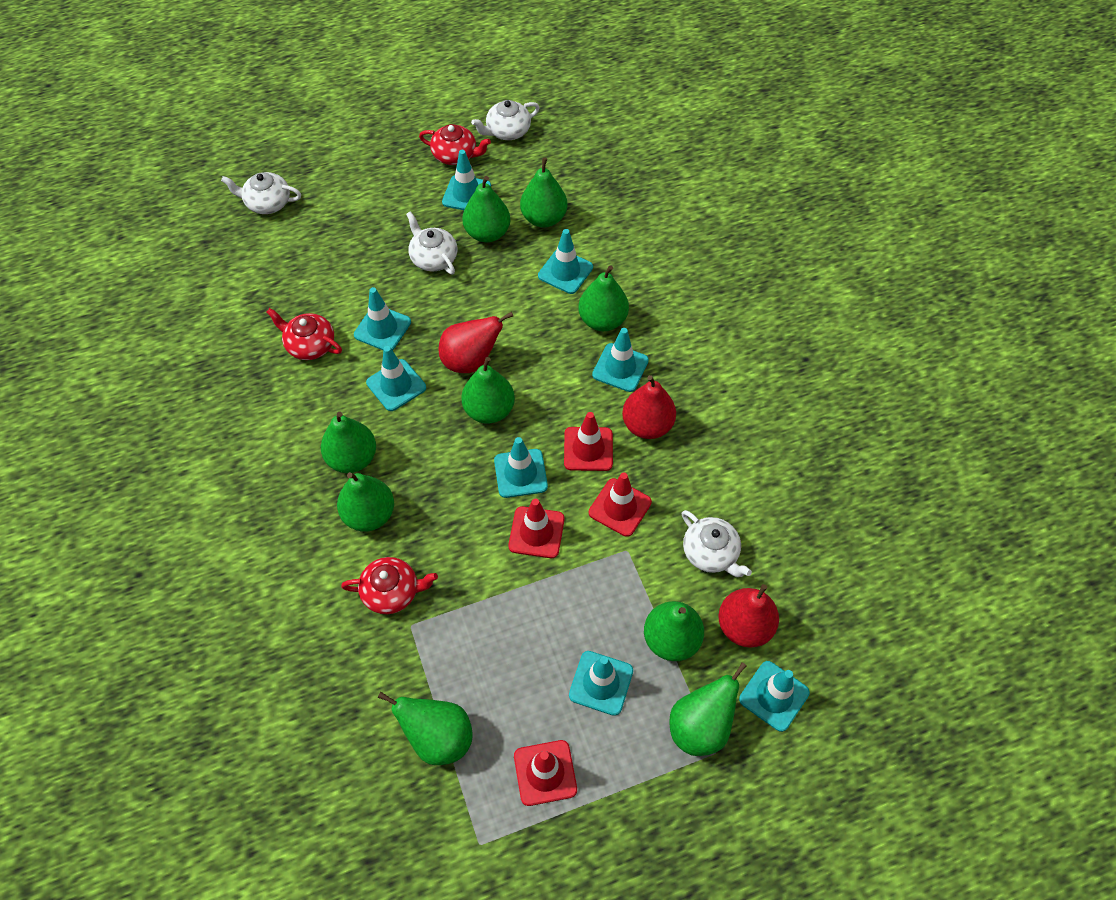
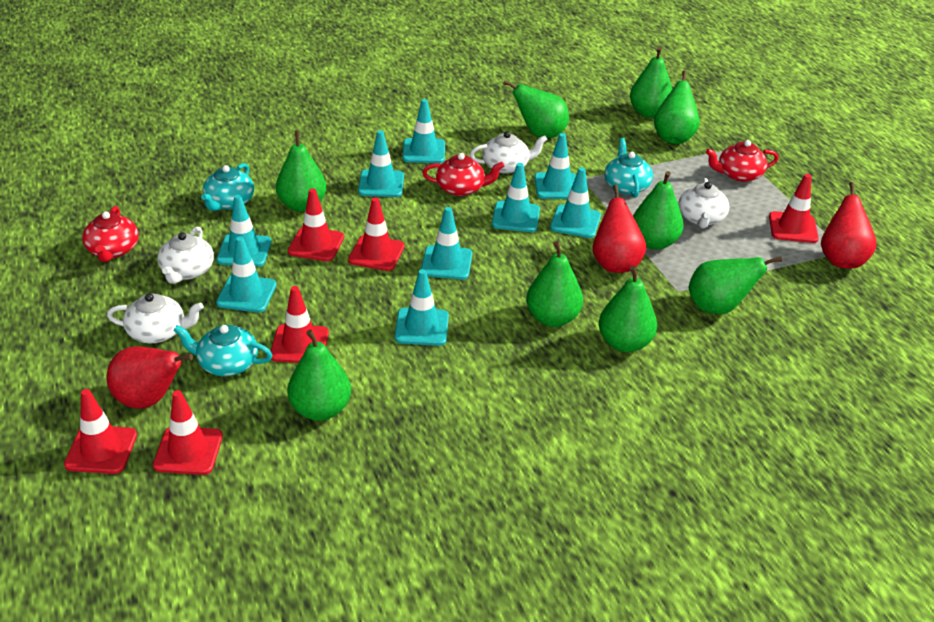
red traffic cone: 4 -> 6
turquoise teapot: 0 -> 3
turquoise traffic cone: 8 -> 9

